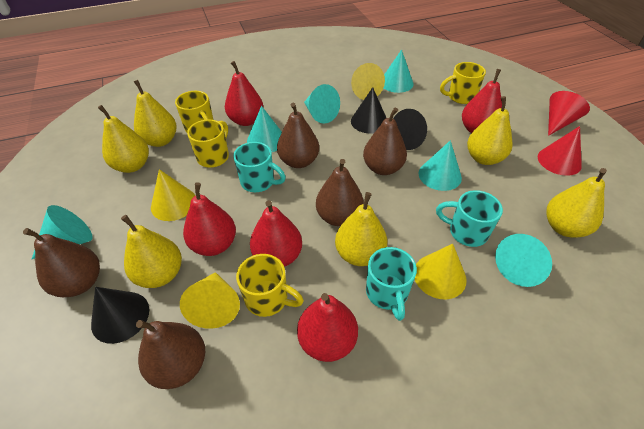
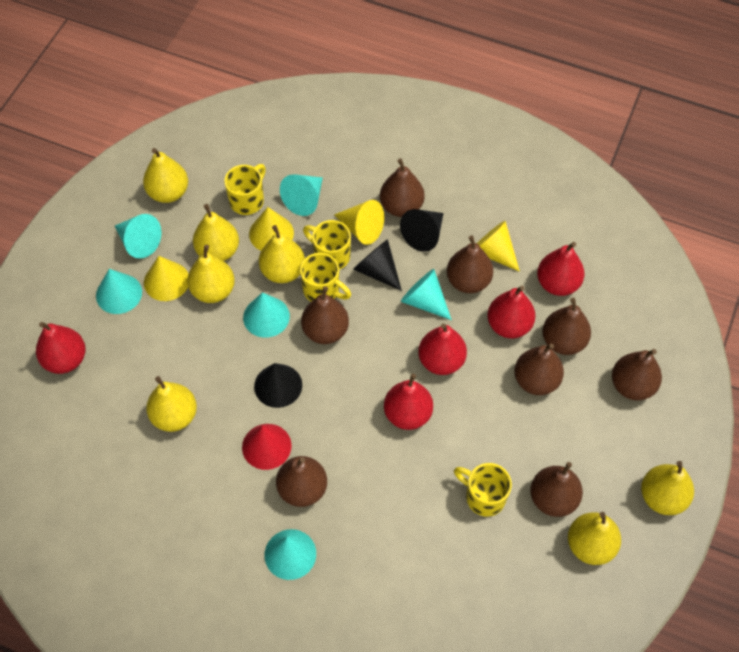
brown pear: 5 -> 8
red cone: 2 -> 1
turquoise mug: 3 -> 0
yellow pear: 6 -> 7

